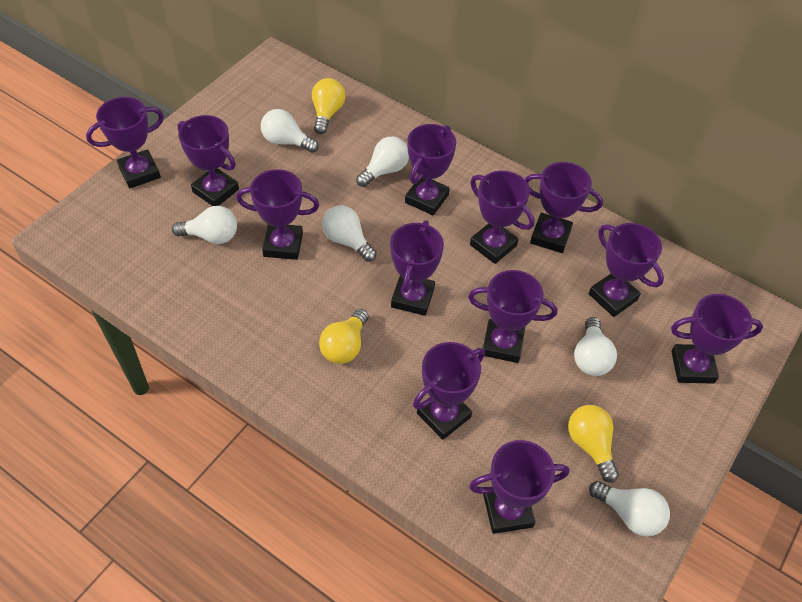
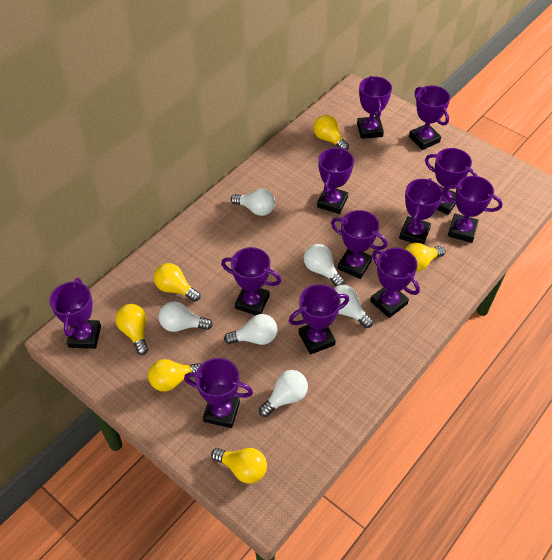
yellow light bulb: 3 -> 6

